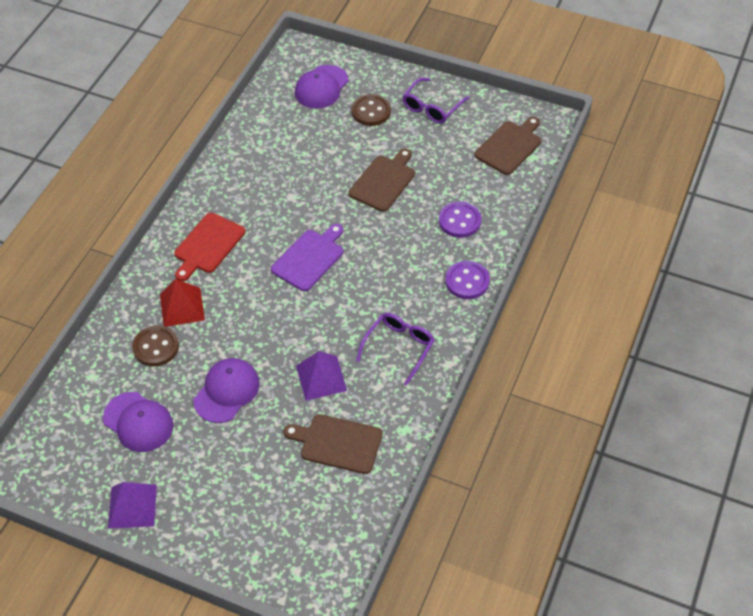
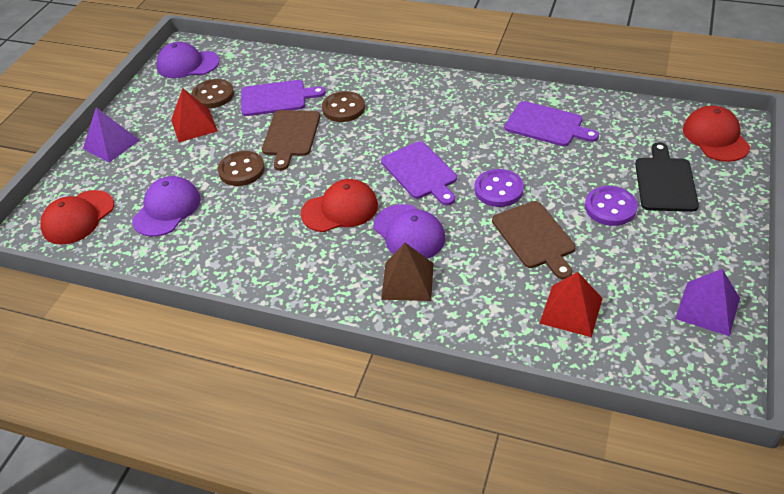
black cutting board: 0 -> 1
brown button: 2 -> 3
brown cutting board: 3 -> 2
brown pyramid: 0 -> 1
purple cutting board: 1 -> 3
purple glasses: 2 -> 0
red cap: 0 -> 3
red cutting board: 1 -> 0
red pyramid: 1 -> 2

